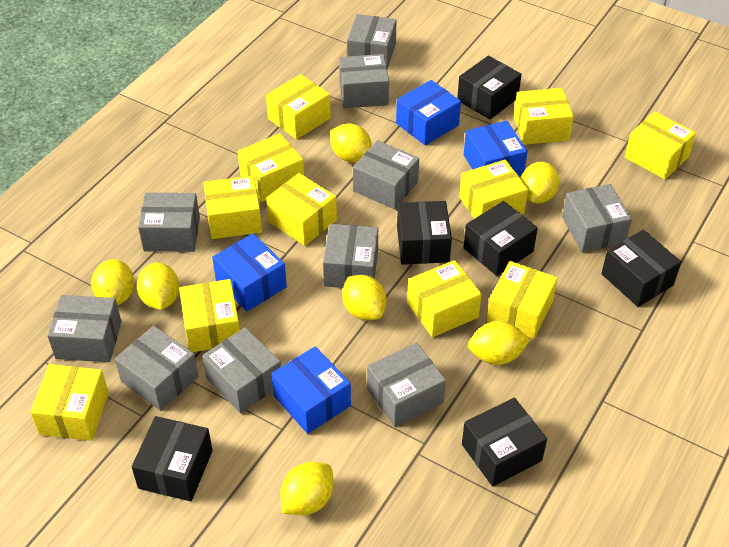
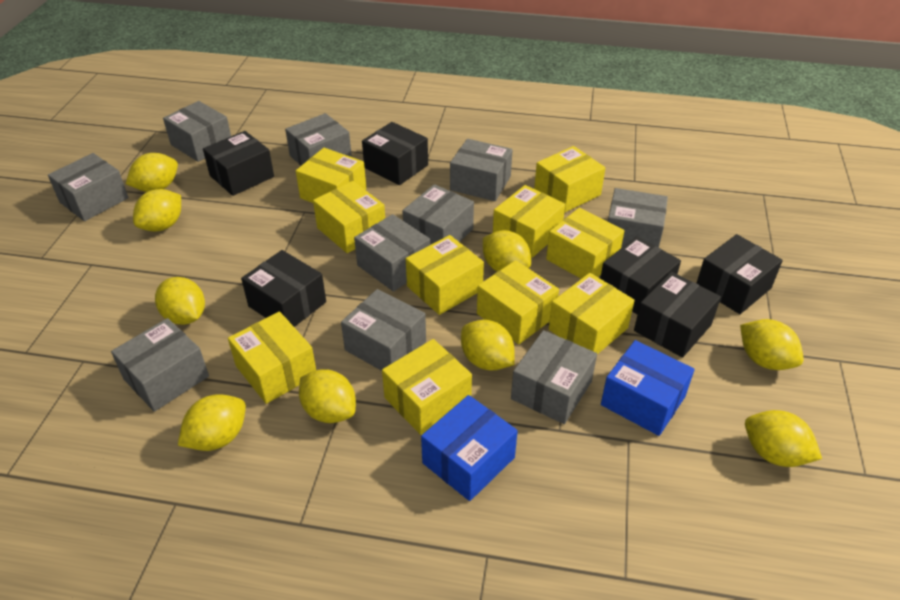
blue box: 4 -> 2
yellow box: 11 -> 10
yellow lemon: 7 -> 9

